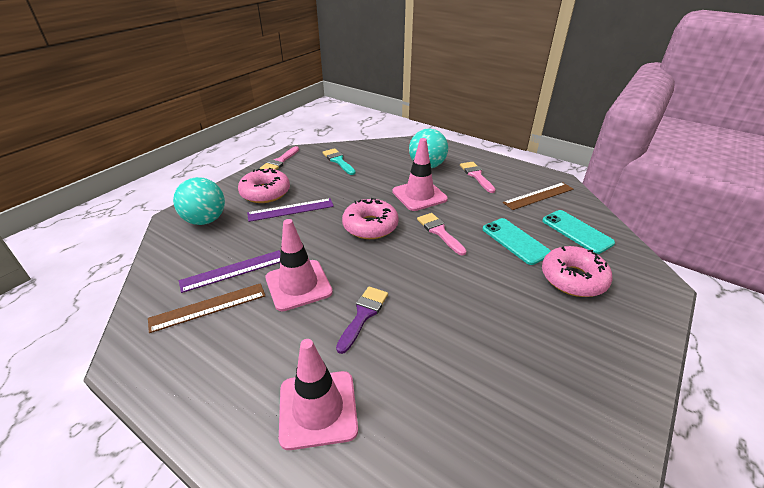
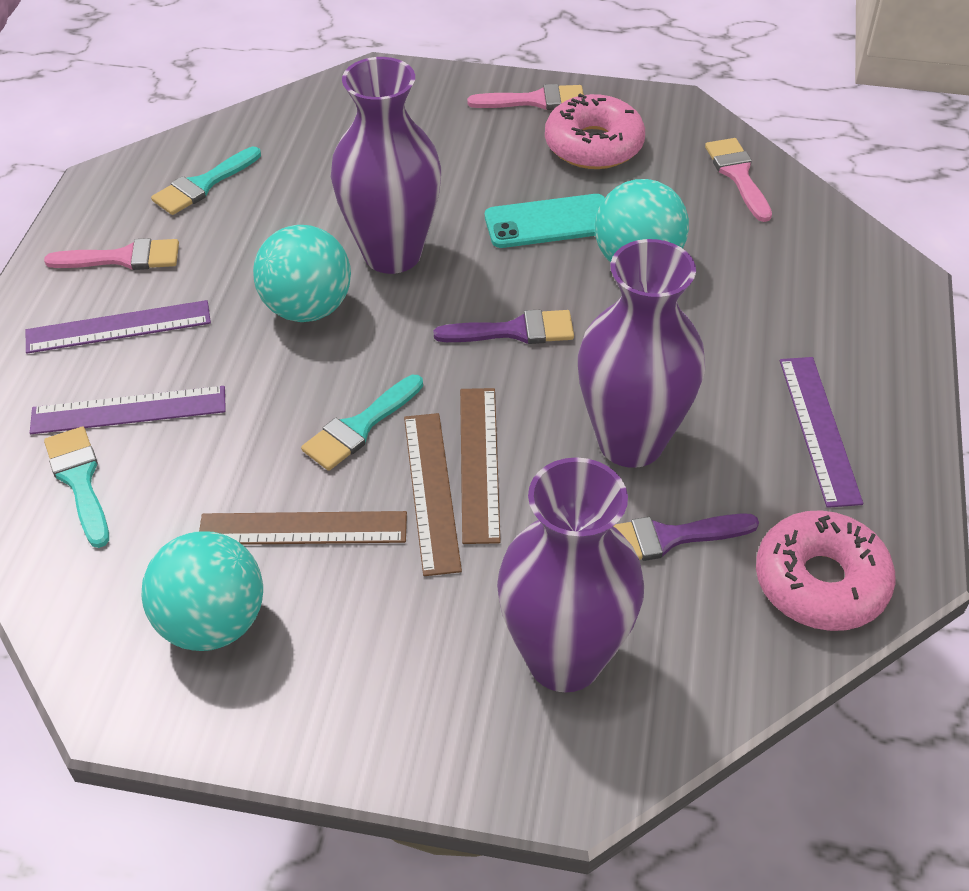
brown ruler: 2 -> 3
pink donut: 3 -> 2
pink traffic cone: 3 -> 0
purple brush: 1 -> 2
purple ruler: 2 -> 3
purple vase: 0 -> 3
turquoise ball: 2 -> 3
turquoise brush: 1 -> 3
turquoise phone: 2 -> 1

